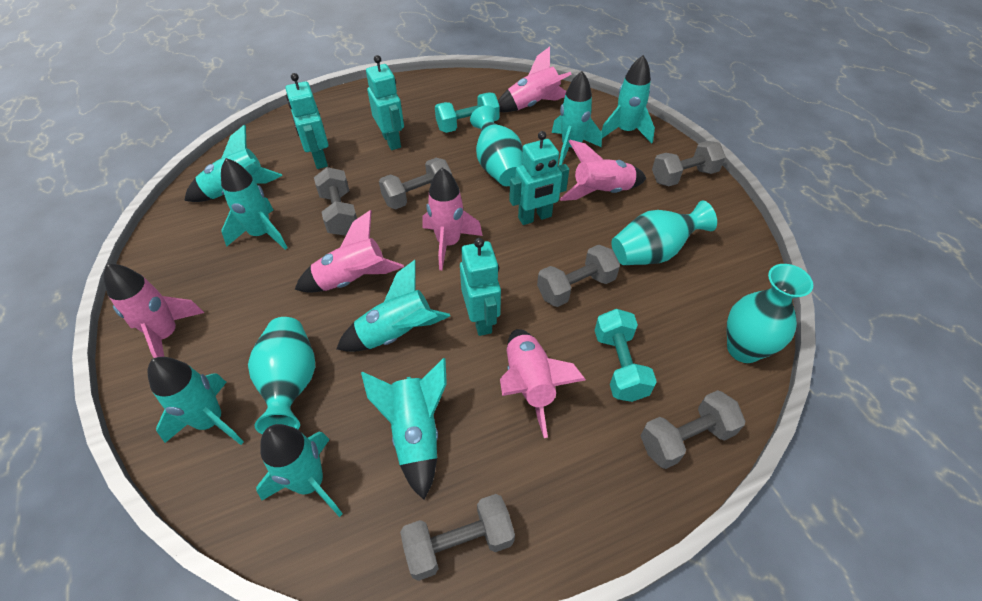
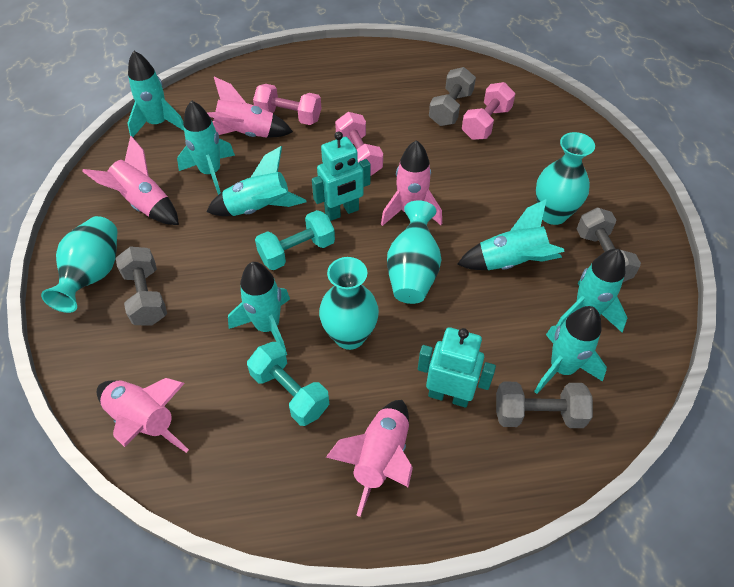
grey dumbbell: 6 -> 4
pink dumbbell: 0 -> 3
pink rocket: 6 -> 5
turquoise robot: 4 -> 2
turquoise rocket: 8 -> 7

